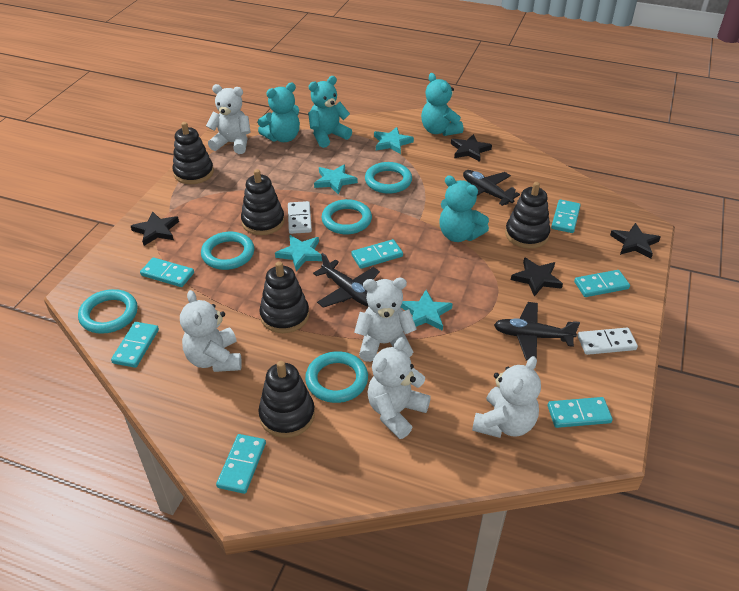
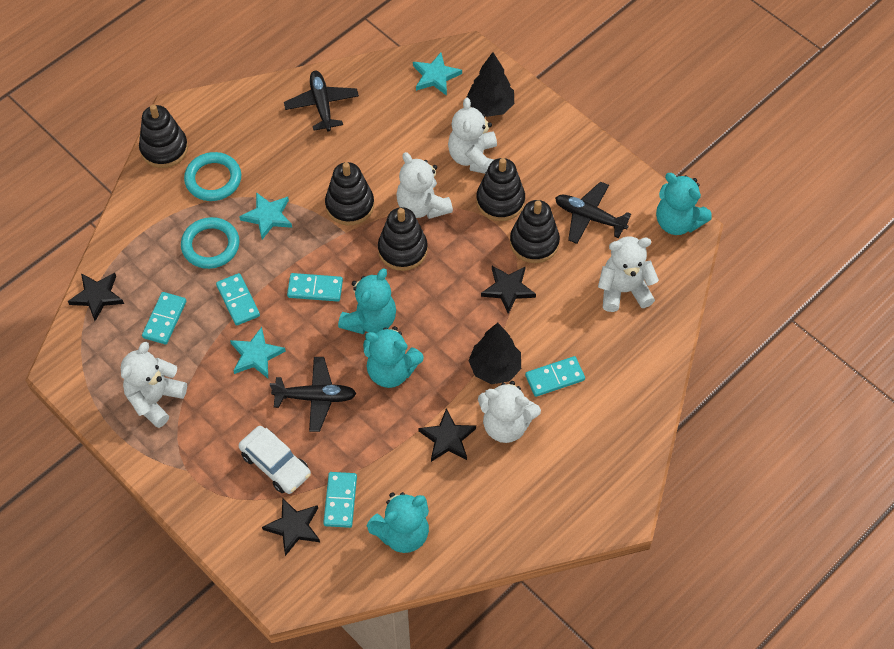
black tree: 0 -> 2
turquoise domino: 7 -> 5
turquoise ring: 5 -> 2
turquoise star: 4 -> 3
white car: 0 -> 1
white domino: 2 -> 0

